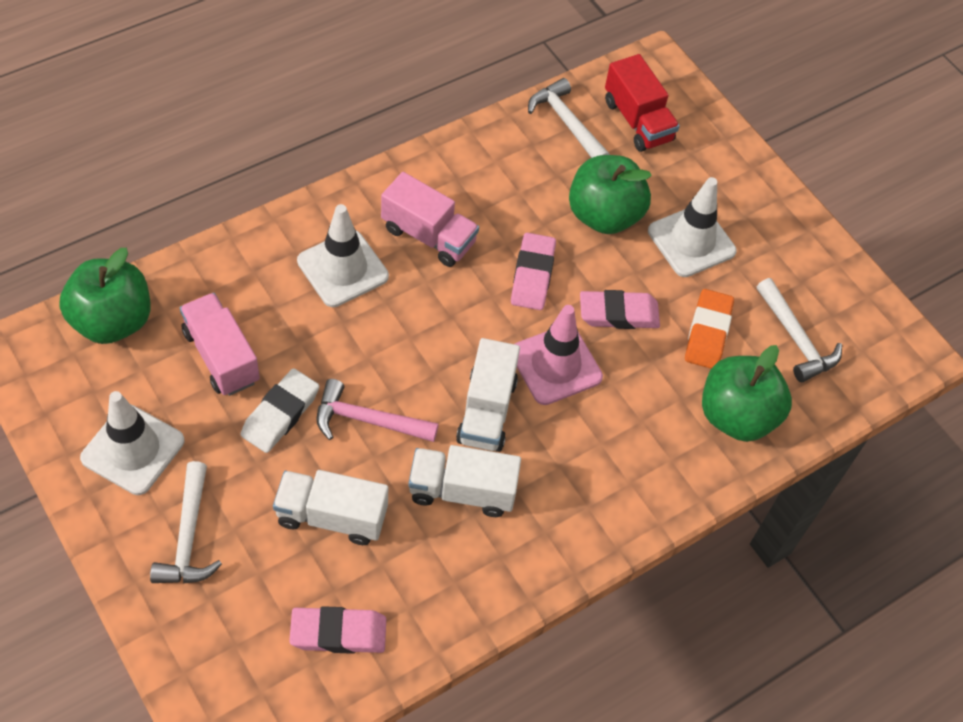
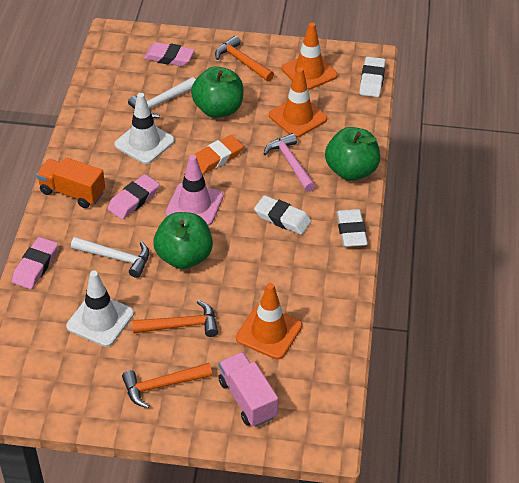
orange hammer: 0 -> 3
orange traffic cone: 0 -> 3
orange truck: 0 -> 1
pink truck: 2 -> 1
red truck: 1 -> 0
white eraser: 1 -> 3
white hammer: 3 -> 2
white traffic cone: 3 -> 2
white truck: 3 -> 0

